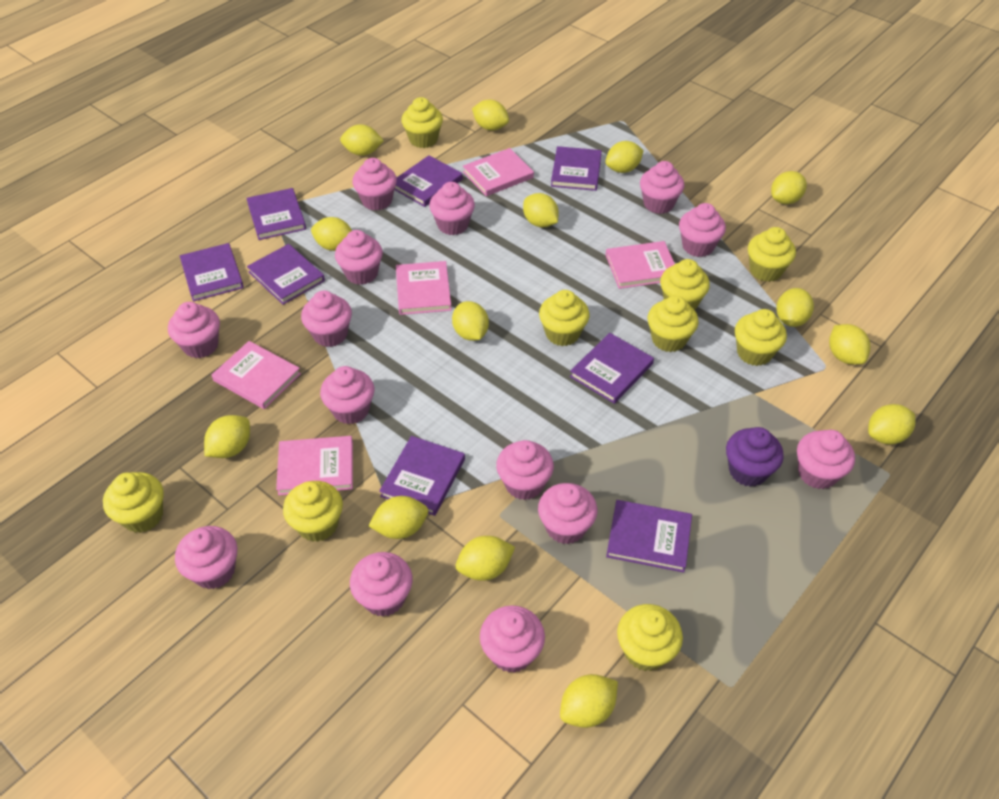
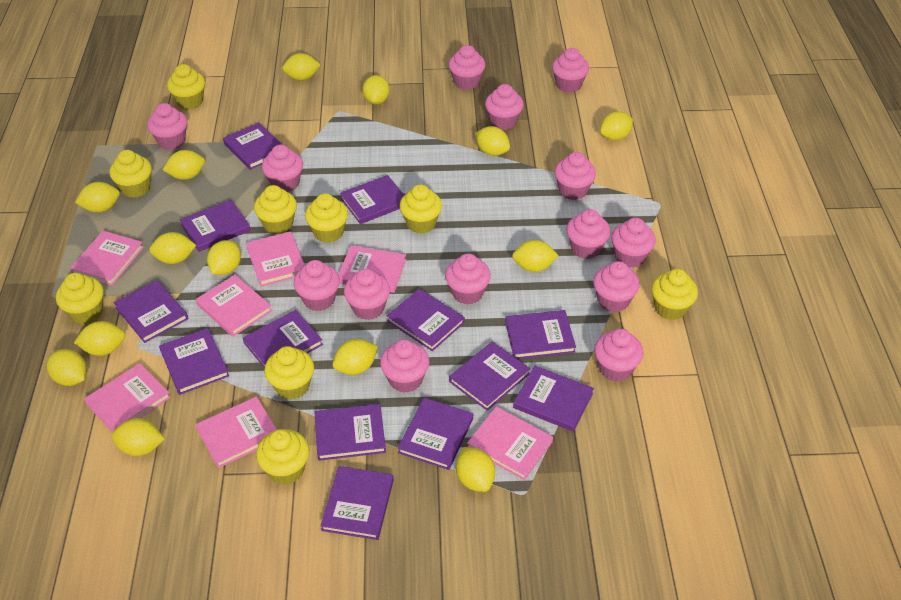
pink book: 5 -> 7
purple book: 8 -> 13
purple cupcake: 1 -> 0

